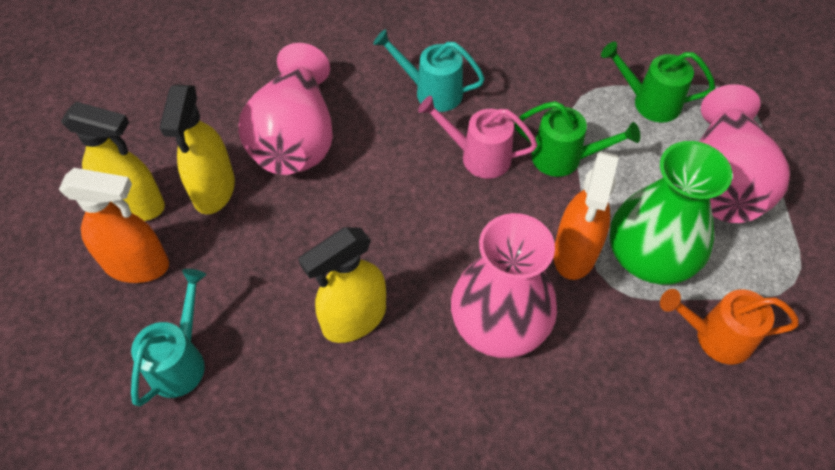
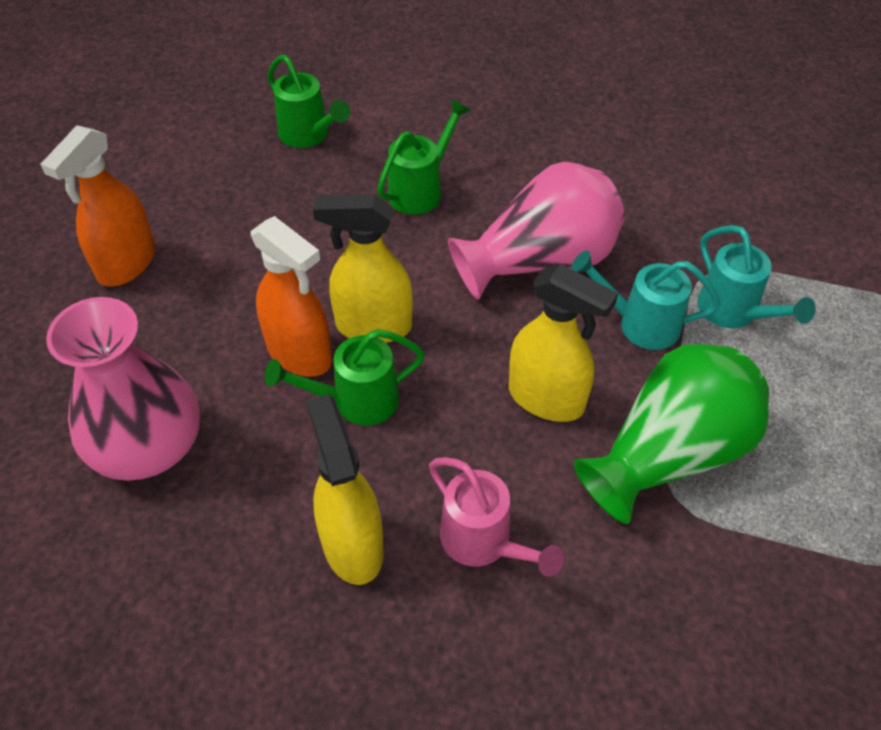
green watering can: 2 -> 3
orange watering can: 1 -> 0
pink vase: 3 -> 2

